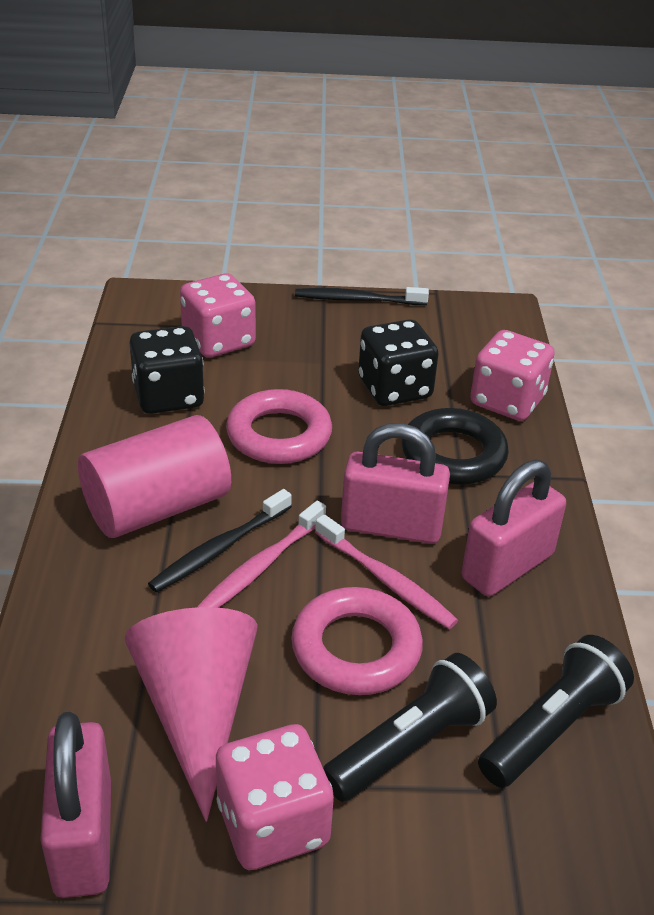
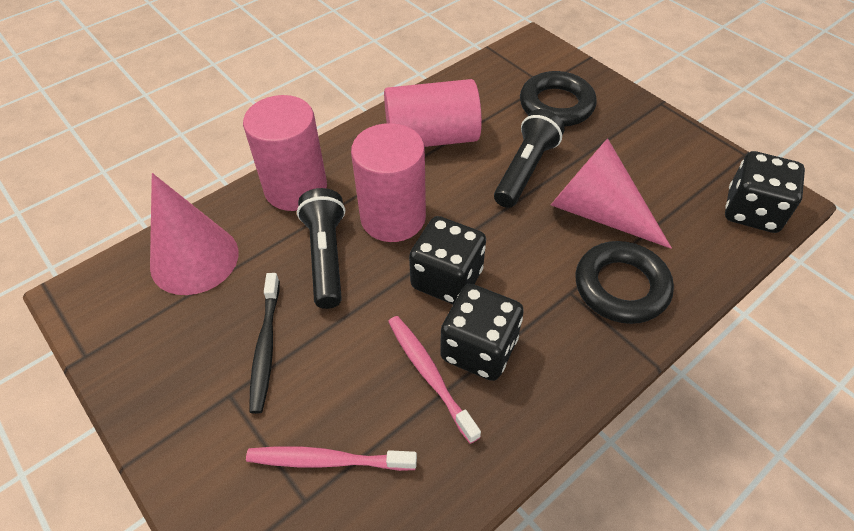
black dice: 2 -> 3
black ring: 1 -> 2
black toothbrush: 2 -> 1
pink cone: 1 -> 2
pink cylinder: 1 -> 3
pink dice: 3 -> 0
pink padlock: 3 -> 0
pink ring: 2 -> 0

